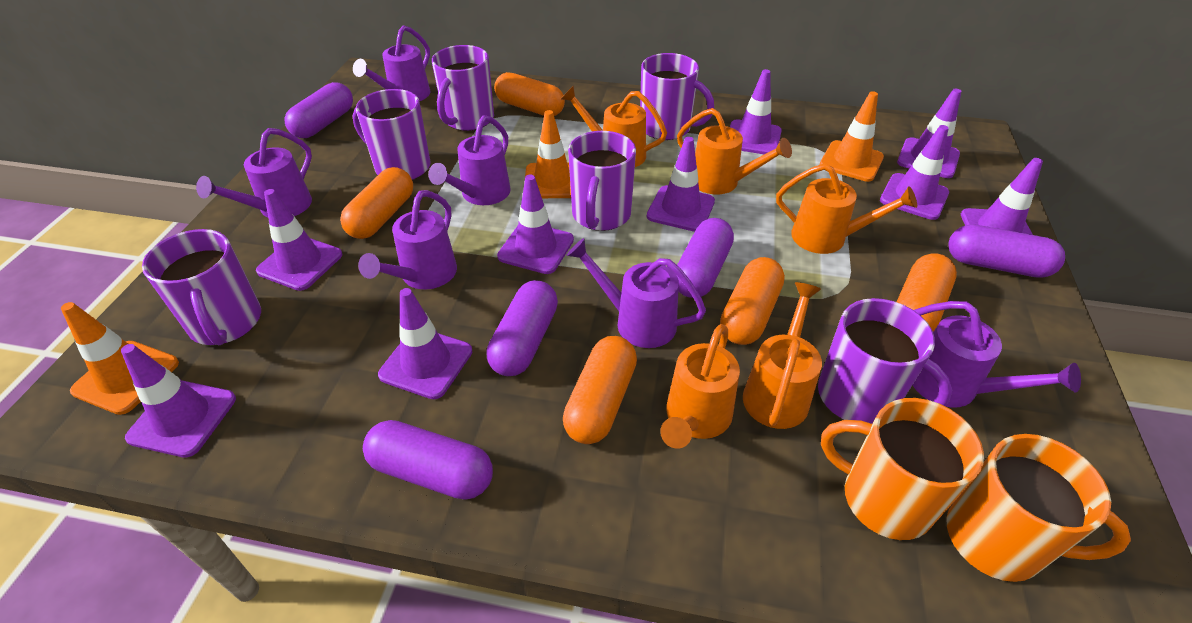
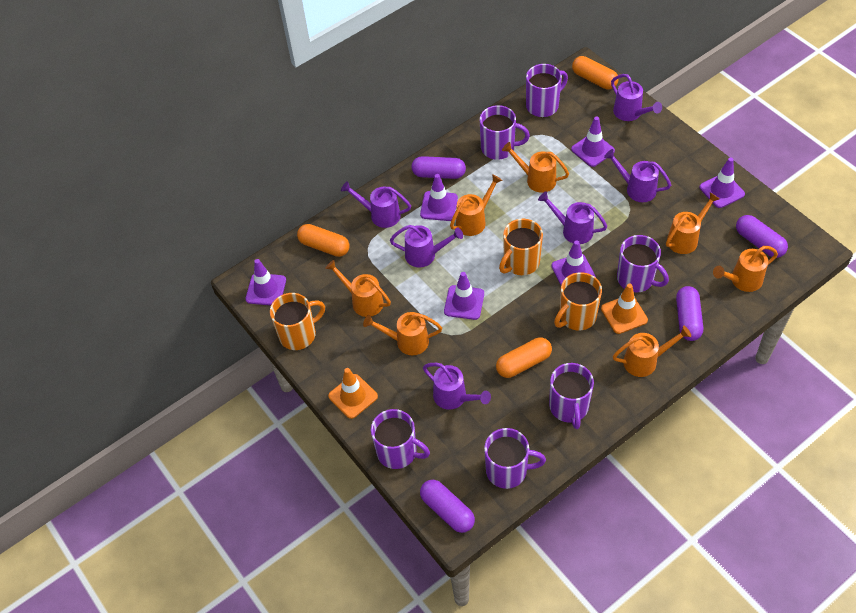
orange capsule: 5 -> 3
orange mug: 2 -> 3
orange traffic cone: 3 -> 2
orange watering can: 5 -> 7
purple capsule: 5 -> 4
purple traffic cone: 9 -> 6

